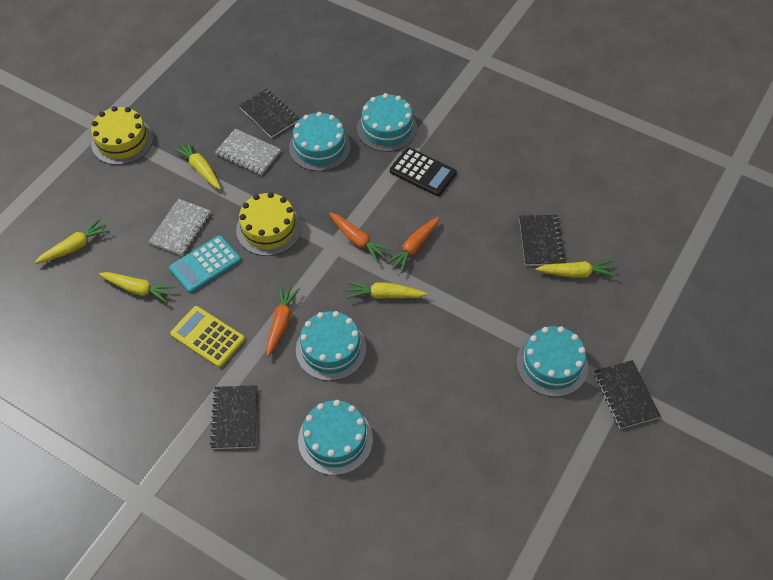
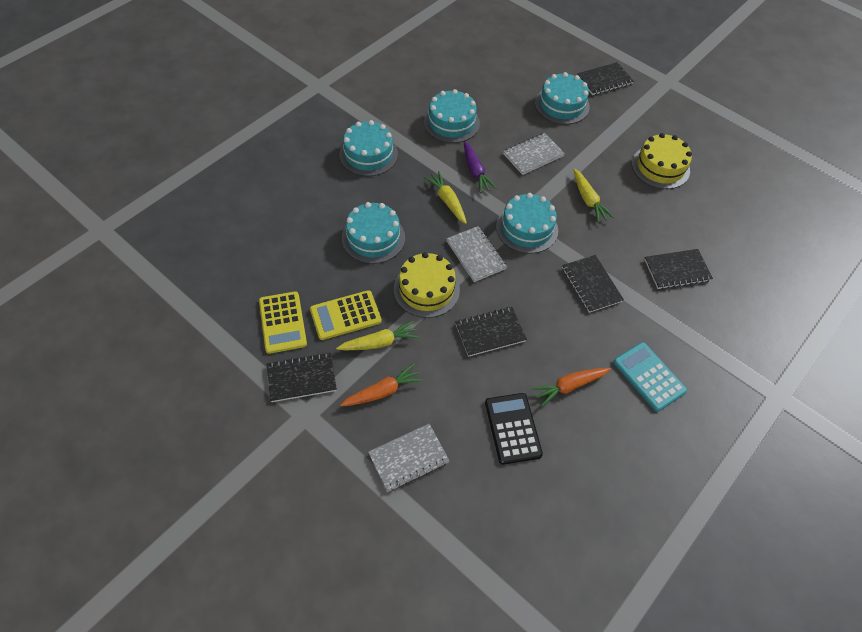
black notebook: 4 -> 5
grey notebook: 2 -> 3
orange carrot: 3 -> 2
purple carrot: 0 -> 1
yellow calculator: 1 -> 2
yellow carrot: 5 -> 3

